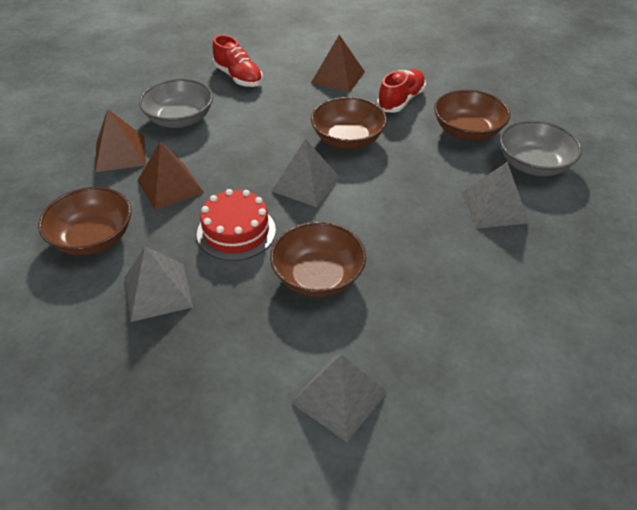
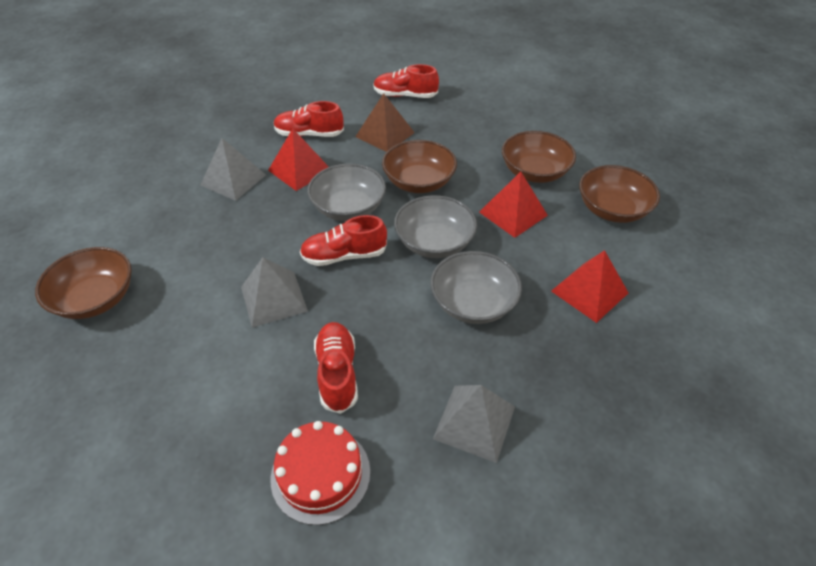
brown pyramid: 3 -> 1
grey bowl: 2 -> 3
grey pyramid: 4 -> 3
red pyramid: 0 -> 3
red shoe: 2 -> 4

